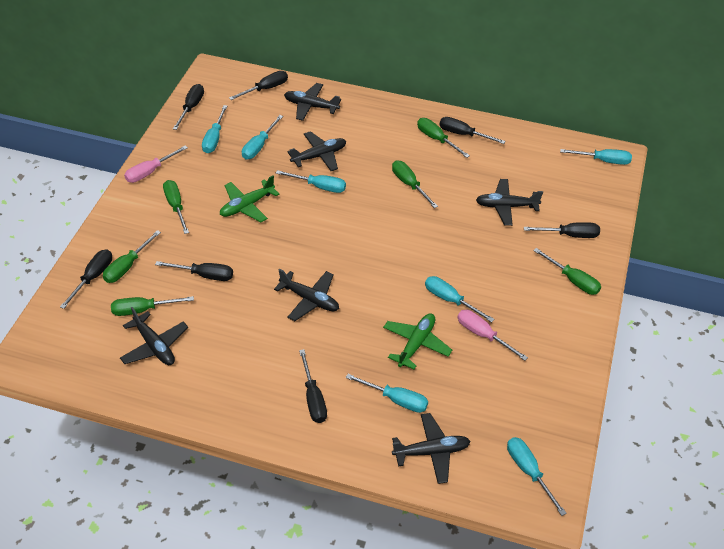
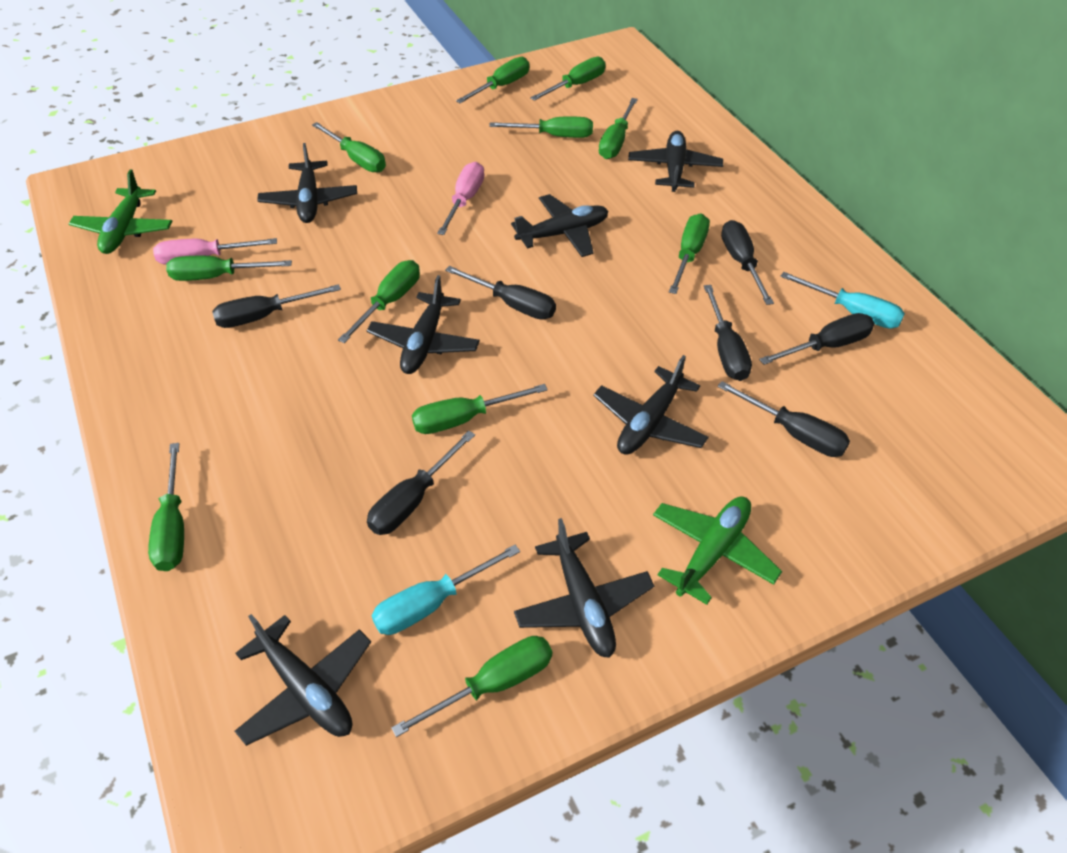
black plane: 6 -> 7
green screwdriver: 6 -> 11
turquoise screwdriver: 7 -> 2

